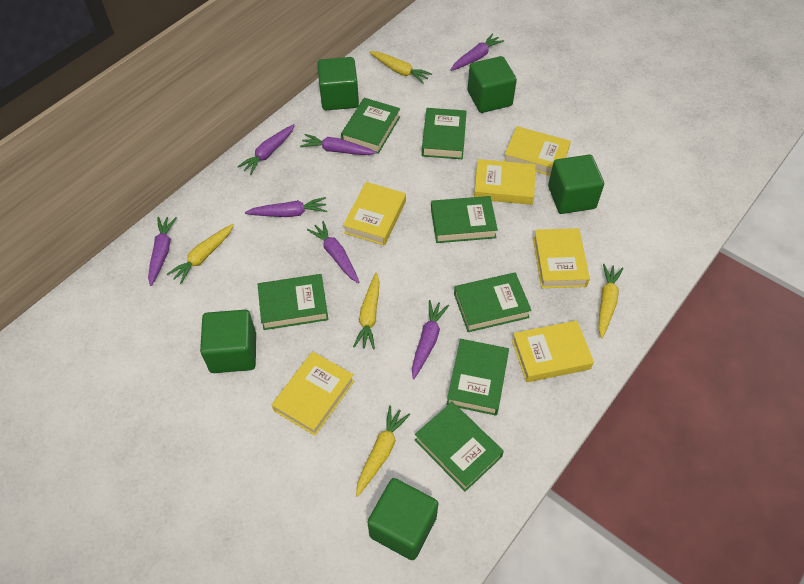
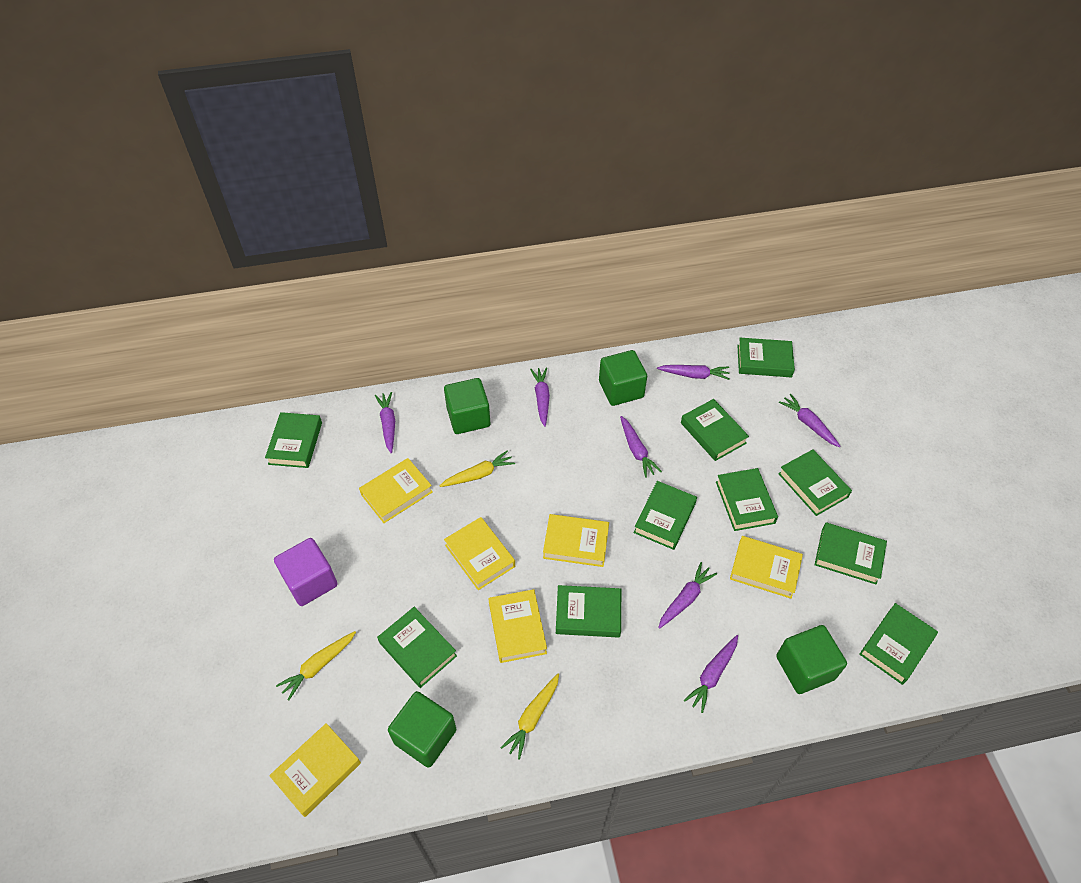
green book: 7 -> 10
green cube: 5 -> 4
purple cube: 0 -> 1
yellow carrot: 5 -> 3

